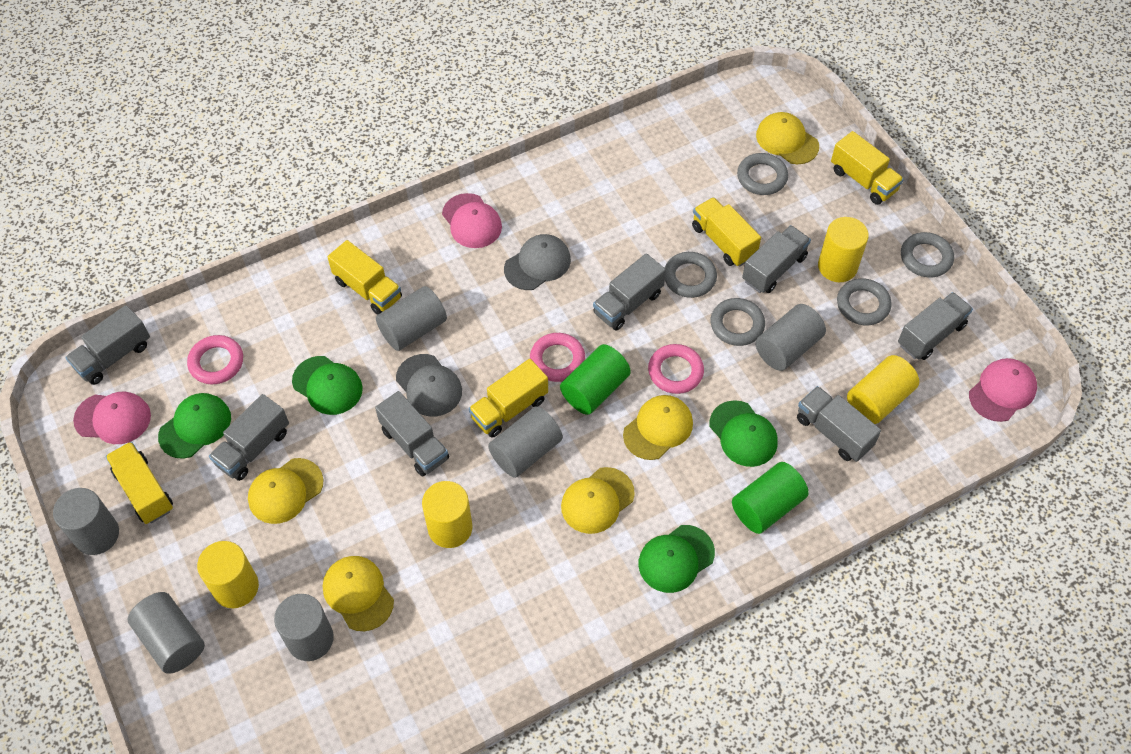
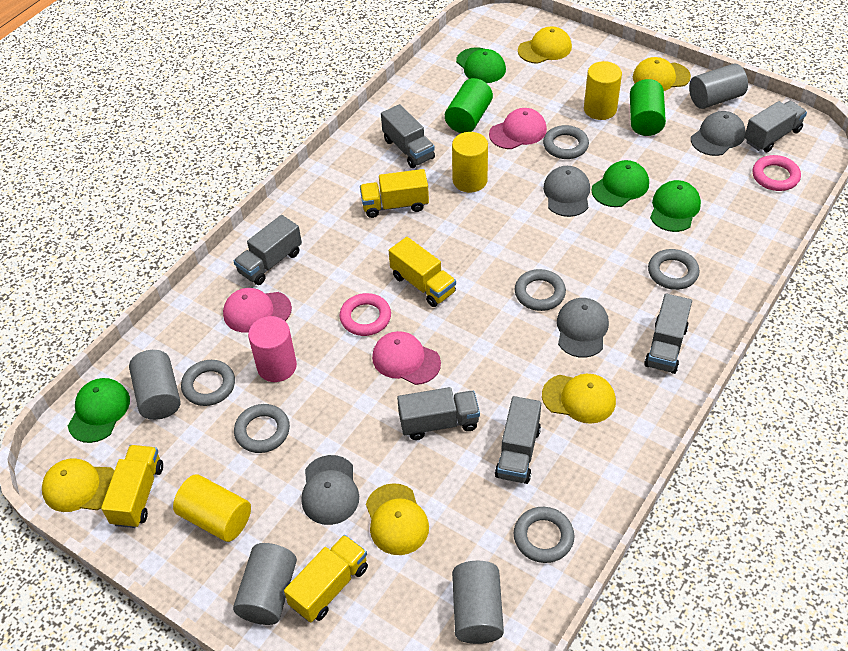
grey cap: 2 -> 4
grey cylinder: 6 -> 4
grey ring: 5 -> 6
grey truck: 7 -> 6
pink cylinder: 0 -> 1
pink ring: 3 -> 2
yellow cylinder: 4 -> 3
yellow truck: 5 -> 4

